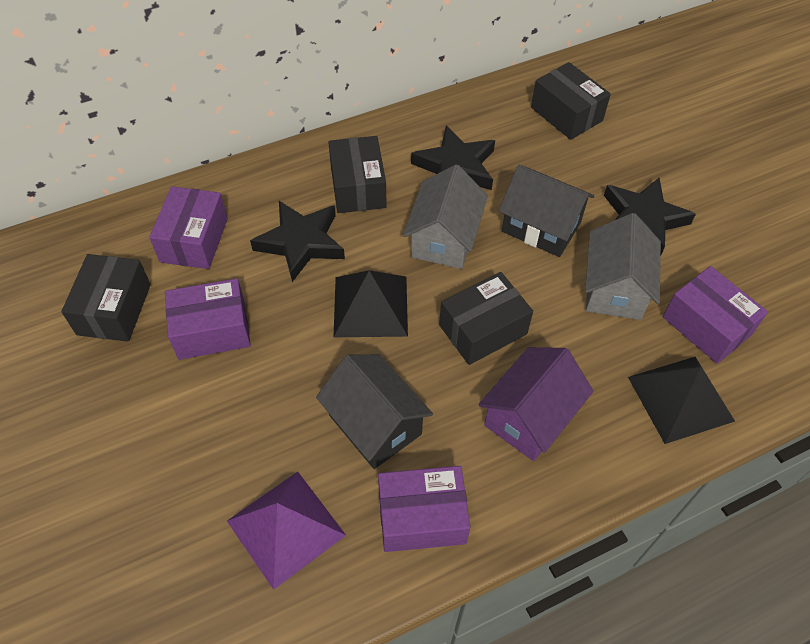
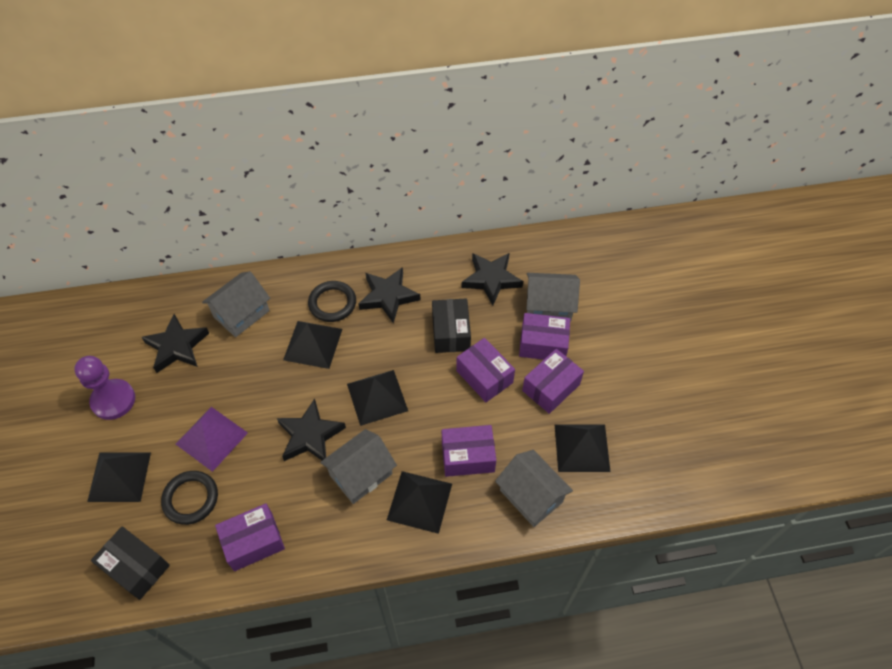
black box: 4 -> 2
black house: 2 -> 0
black pyramid: 2 -> 5
black ring: 0 -> 2
black star: 3 -> 4
grey house: 2 -> 4
purple box: 4 -> 5
purple house: 1 -> 0
purple pawn: 0 -> 1

